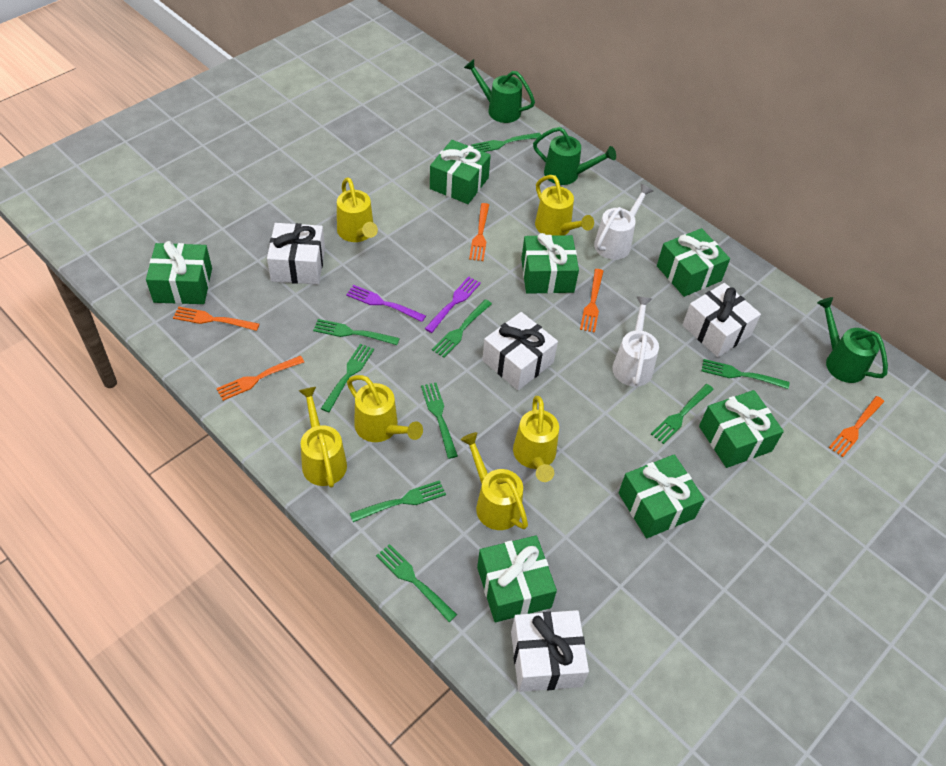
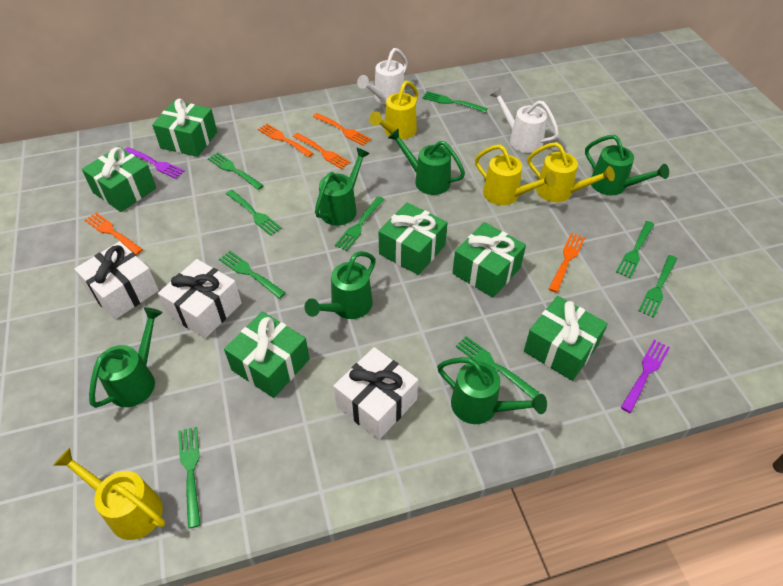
green gift: 7 -> 6
green watering can: 3 -> 6
white gift: 4 -> 3
yellow watering can: 6 -> 4

